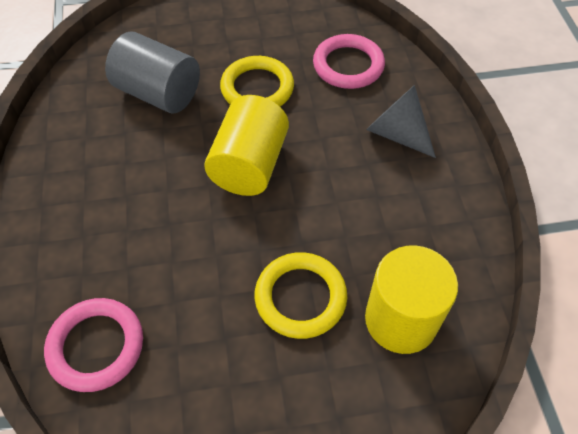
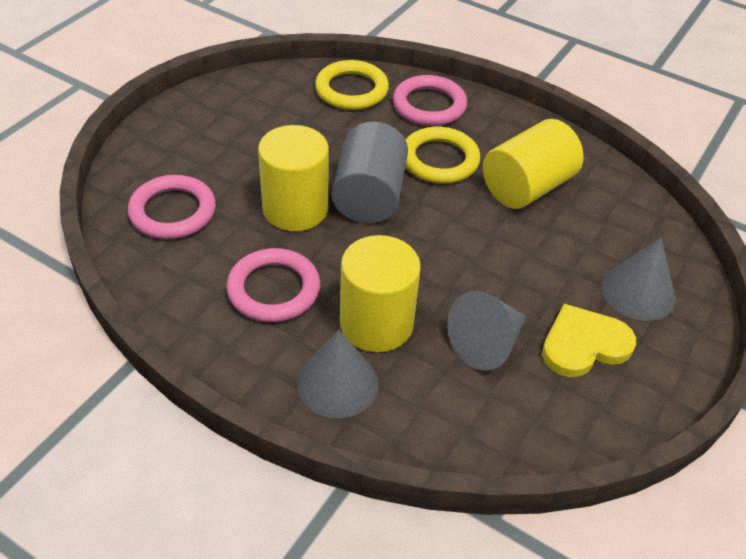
grey cone: 1 -> 3
pink ring: 2 -> 3
yellow cylinder: 2 -> 3
yellow heart: 0 -> 1

